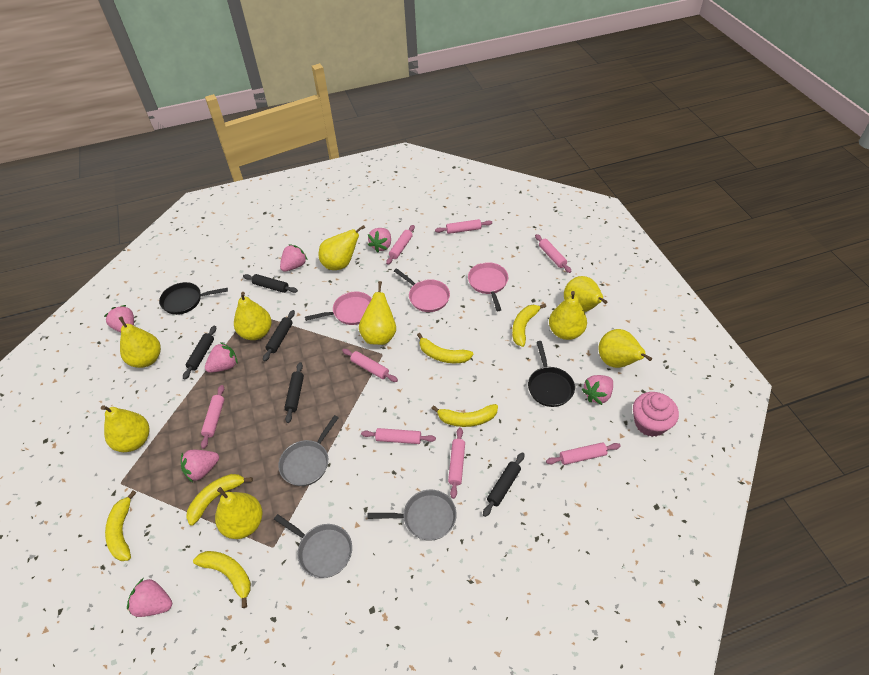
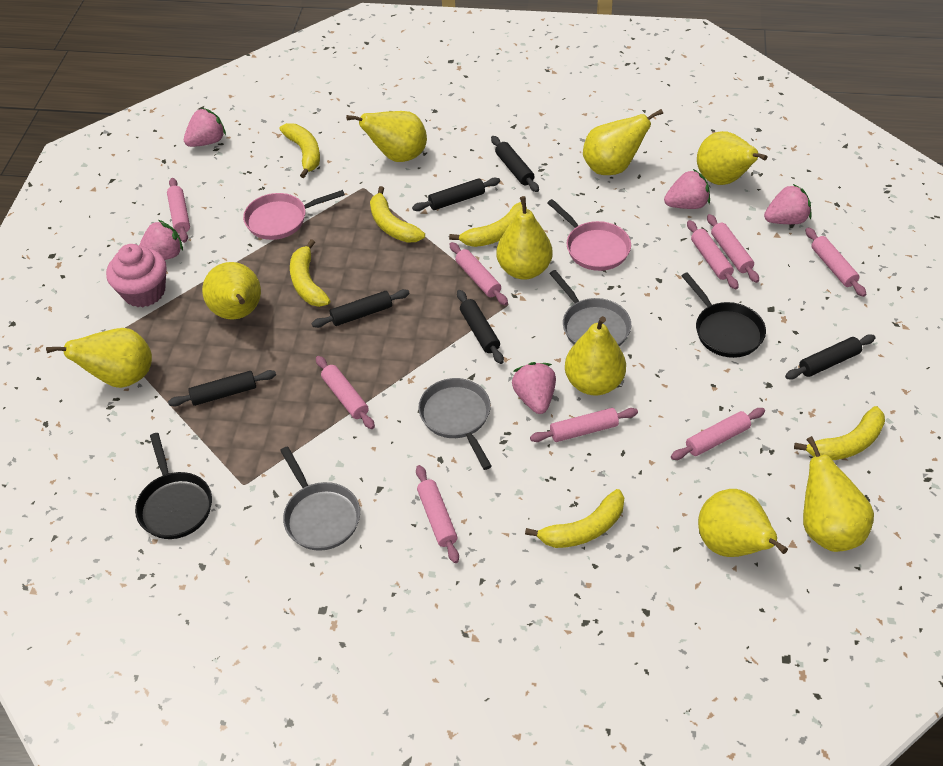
black rolling pin: 5 -> 6
pink pan: 3 -> 2
pink rolling pin: 8 -> 9
pink strawberry: 7 -> 5

